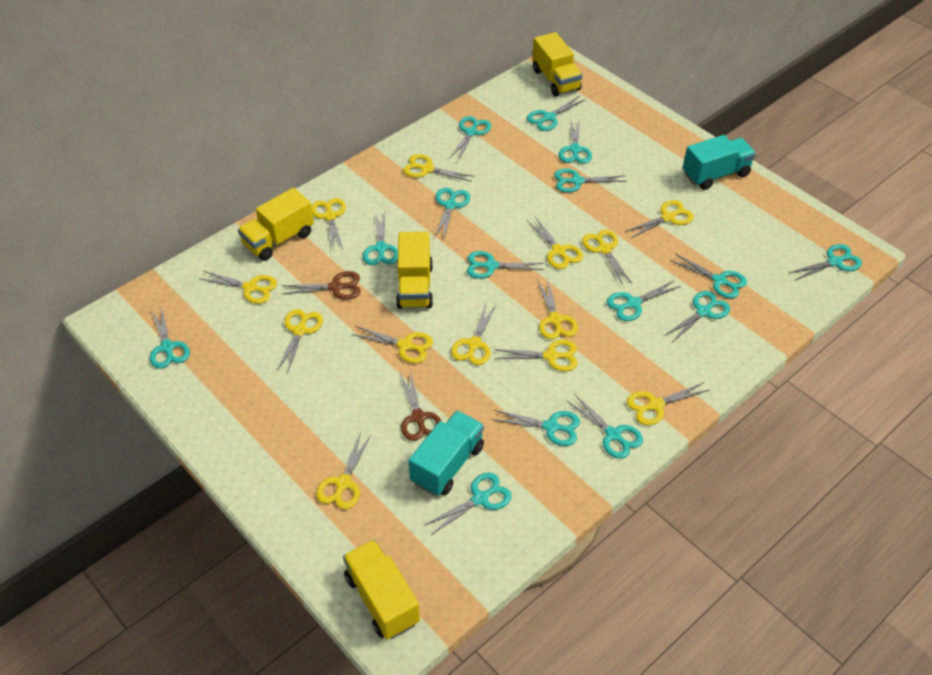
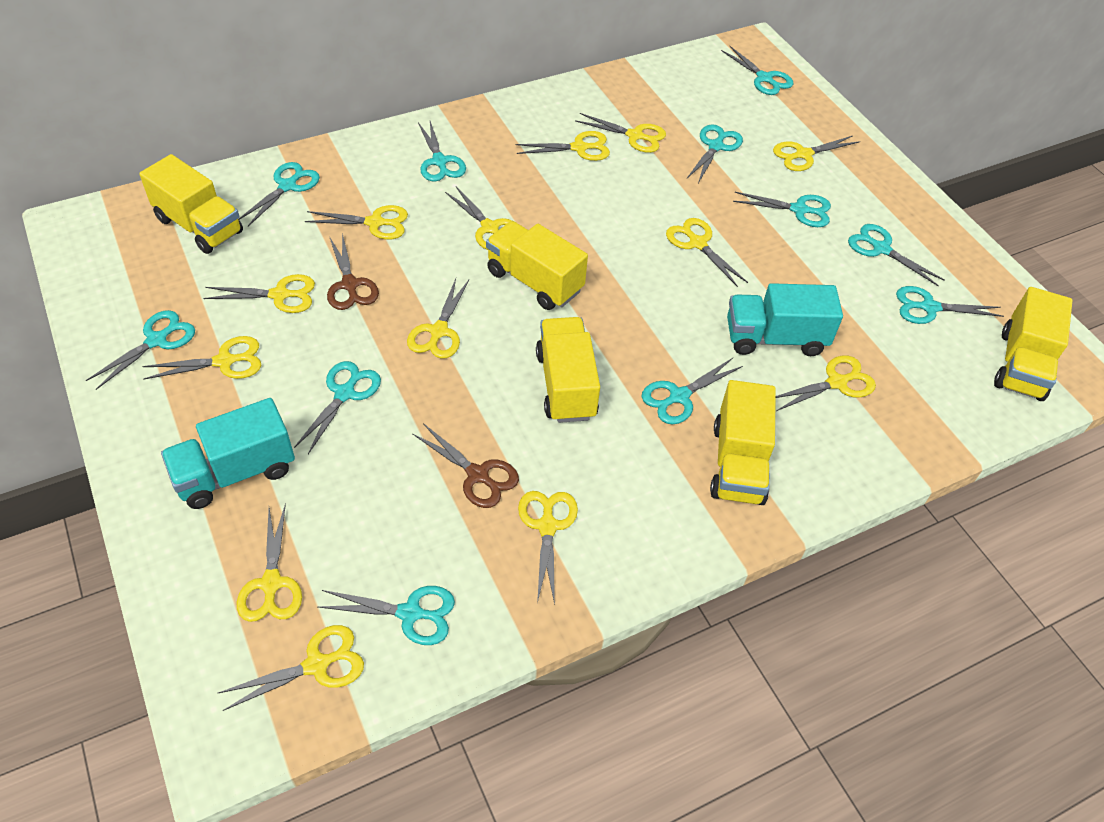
turquoise scissors: 15 -> 11
yellow truck: 4 -> 5

